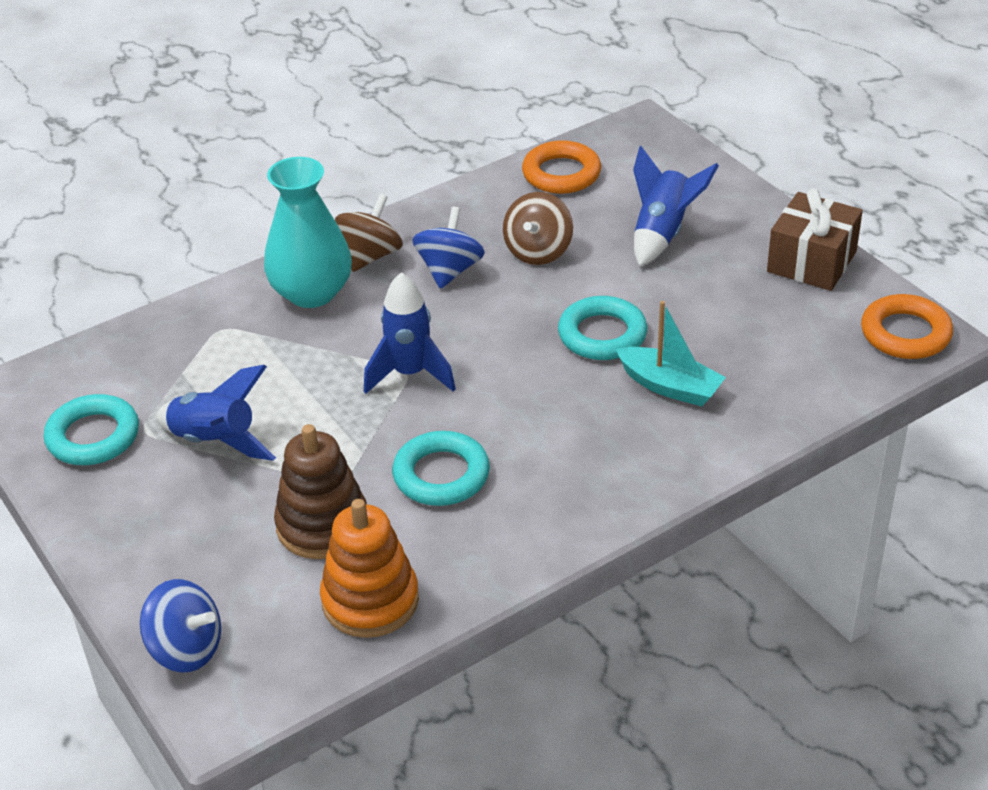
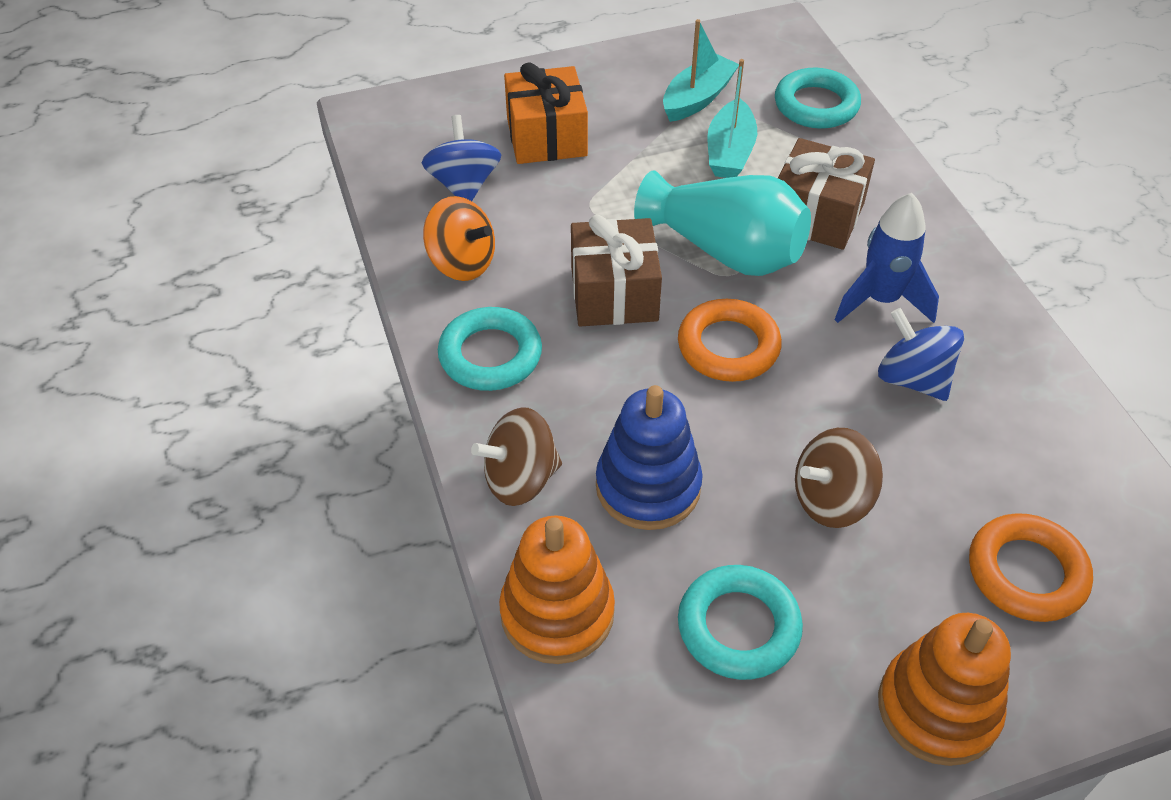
blue rocket: 3 -> 1
blue stacking toy: 0 -> 1
brown gift: 1 -> 2
brown stacking toy: 1 -> 0
orange gift: 0 -> 1
orange spinning top: 0 -> 1
orange stacking toy: 1 -> 2
turquoise boat: 1 -> 2

